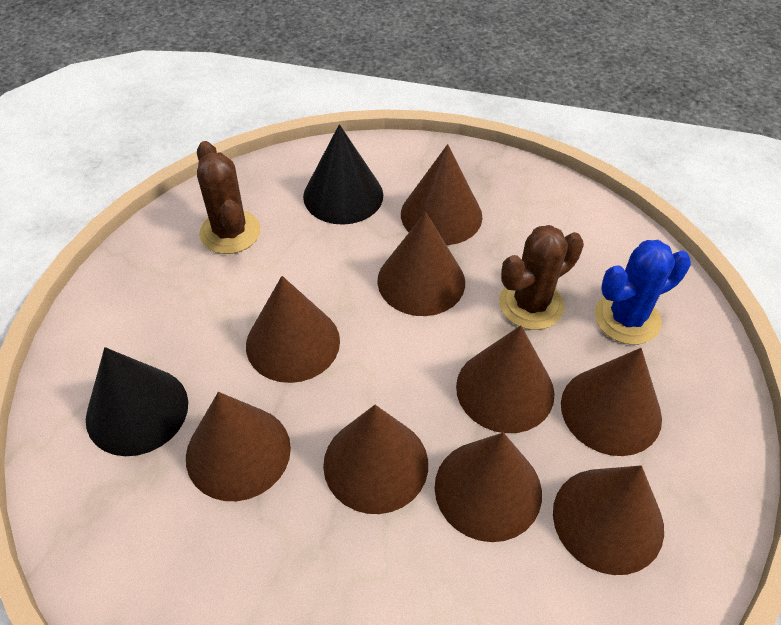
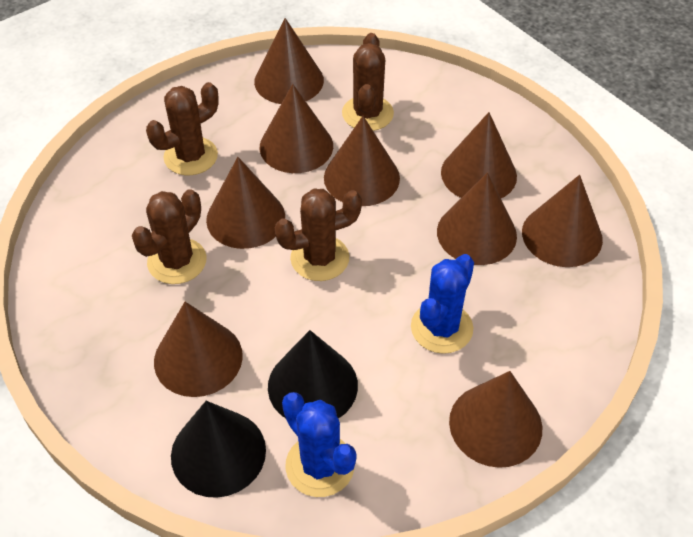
blue cactus: 1 -> 2
brown cactus: 2 -> 4

